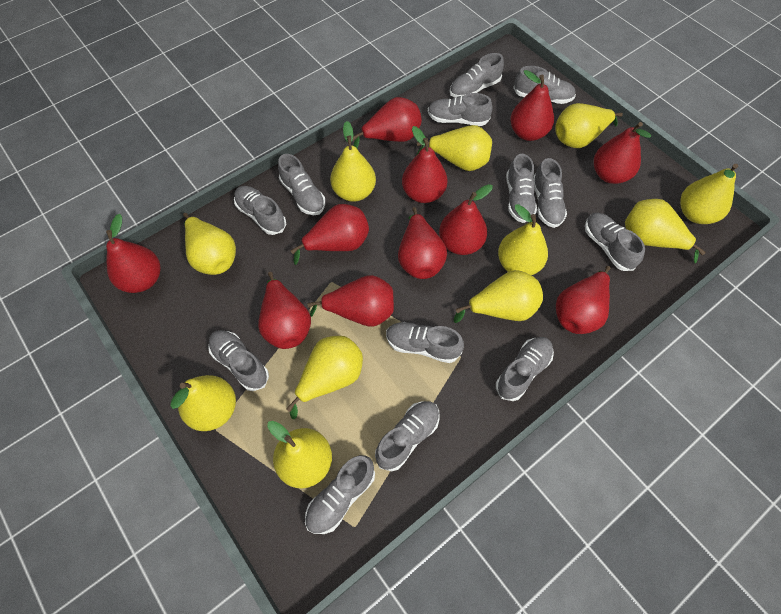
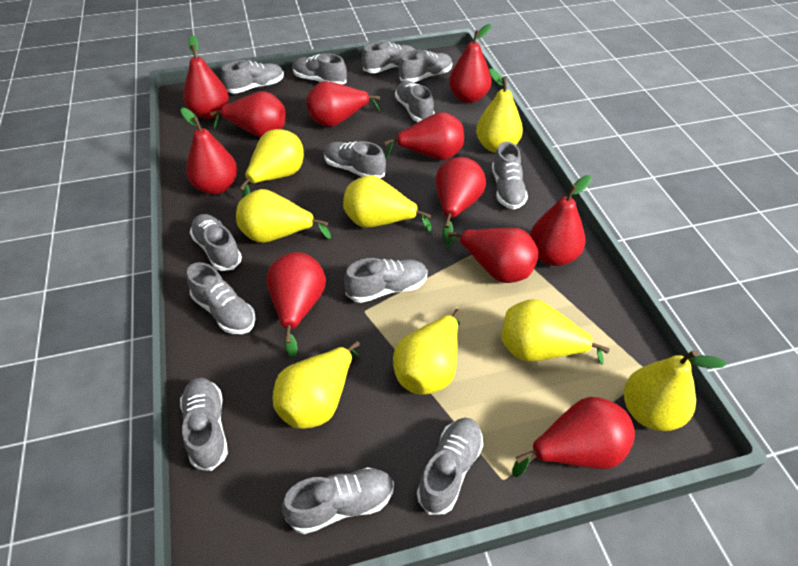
yellow pear: 11 -> 8

